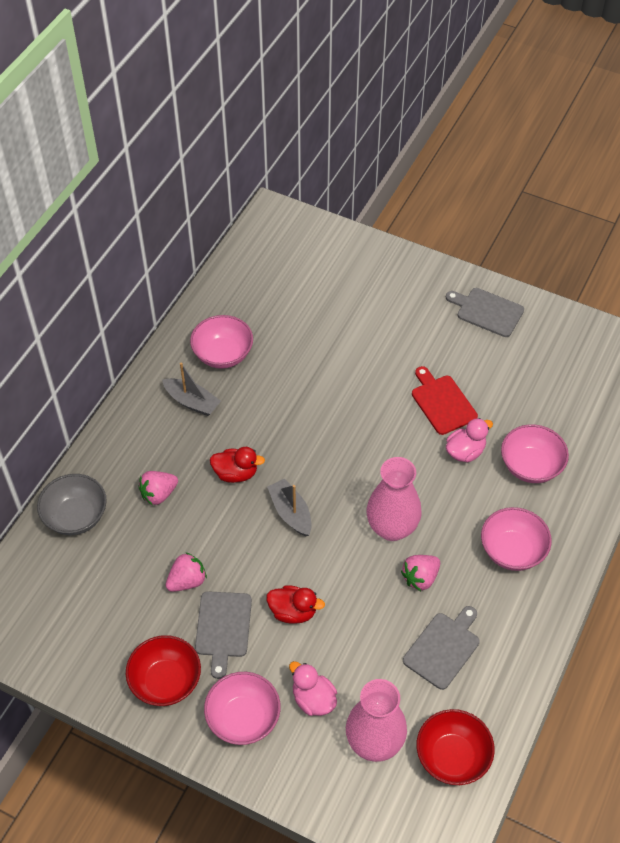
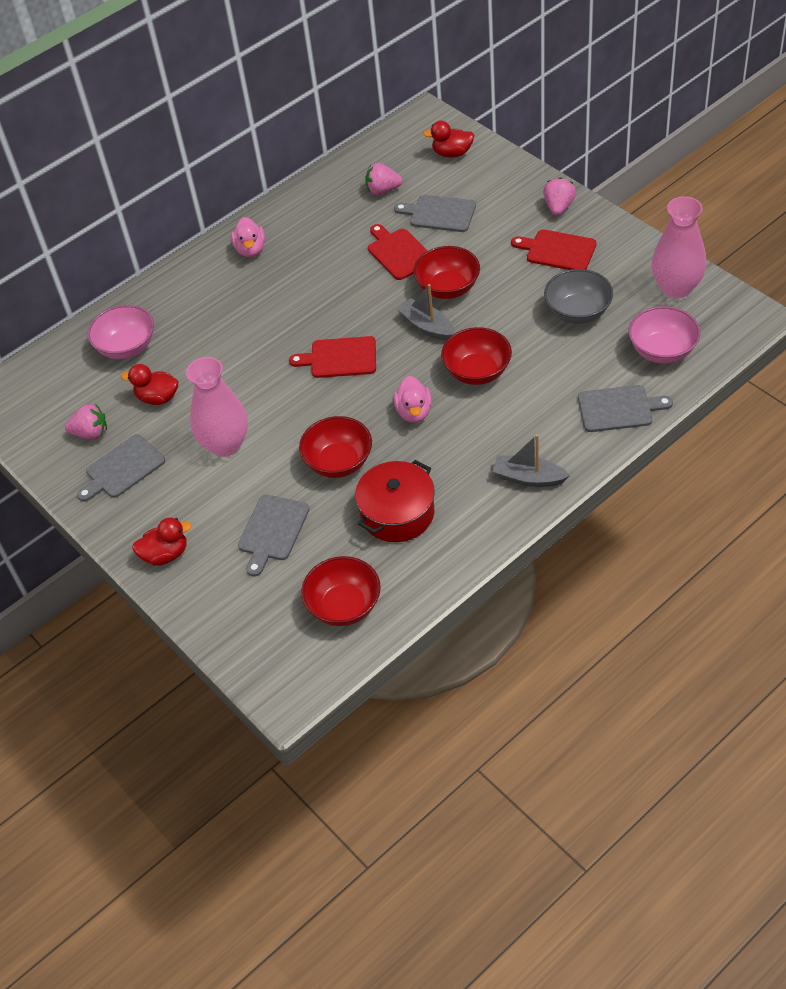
grey cutting board: 3 -> 4
pink bowl: 4 -> 2
red bowl: 2 -> 4
red cutting board: 1 -> 3
red duck: 2 -> 3
red pot: 0 -> 1

